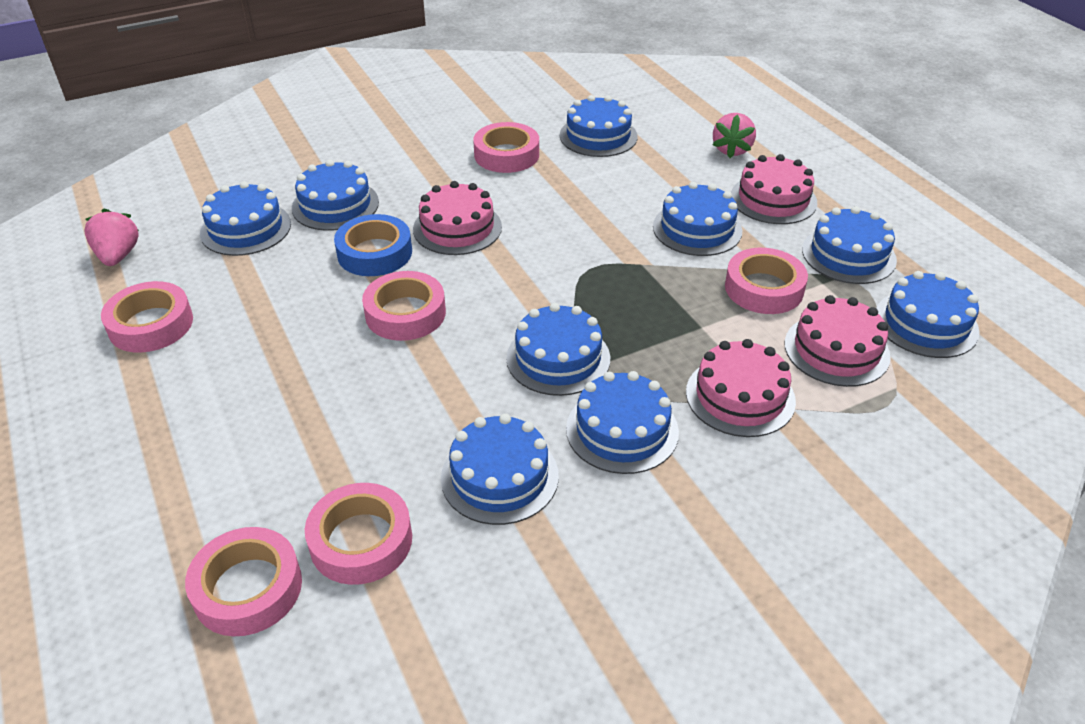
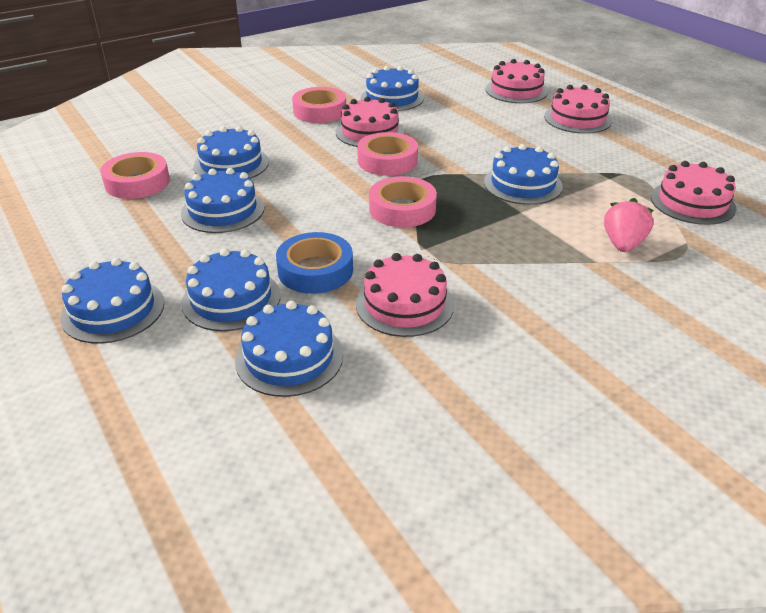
blue cake: 9 -> 7
pink cake: 4 -> 5
pink strawberry: 2 -> 1
pink tape: 6 -> 4

